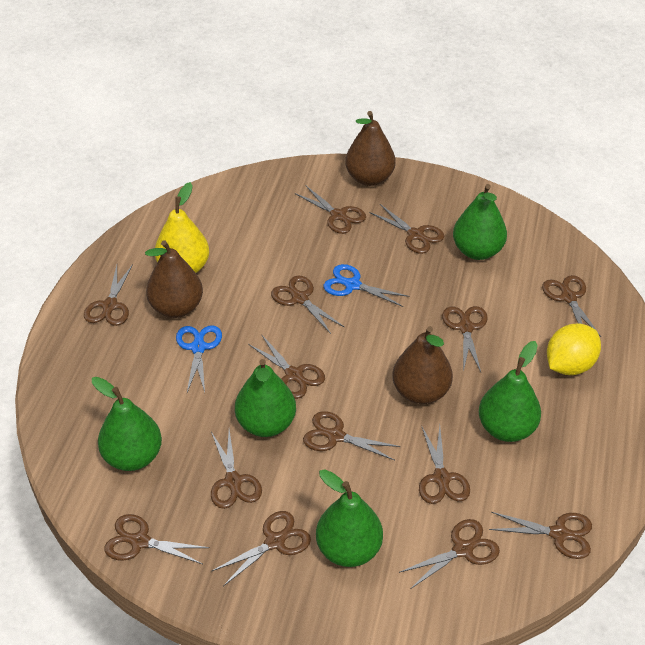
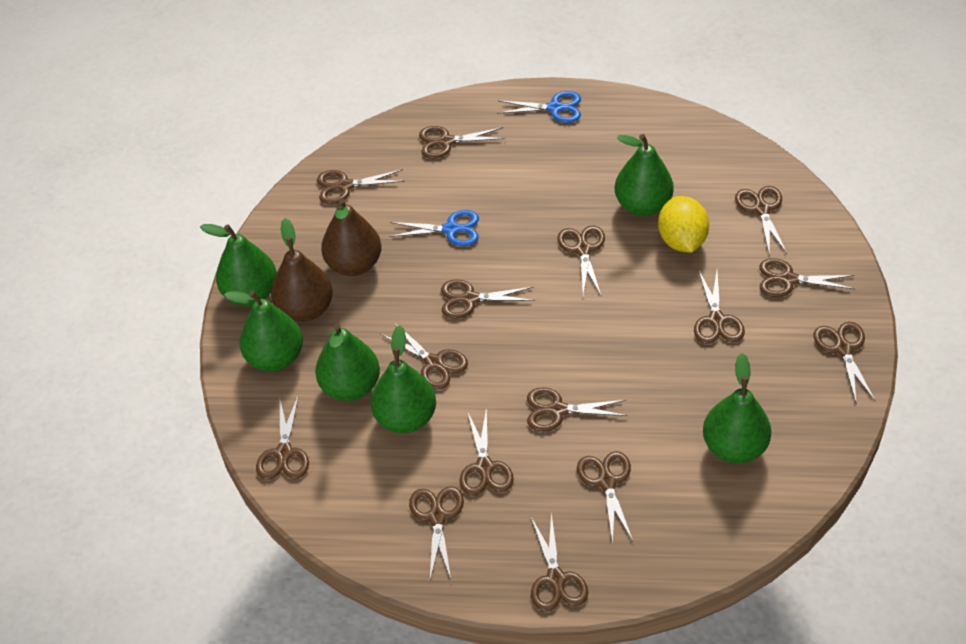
brown pear: 3 -> 2
brown scissors: 14 -> 15
green pear: 5 -> 6
yellow pear: 1 -> 0

